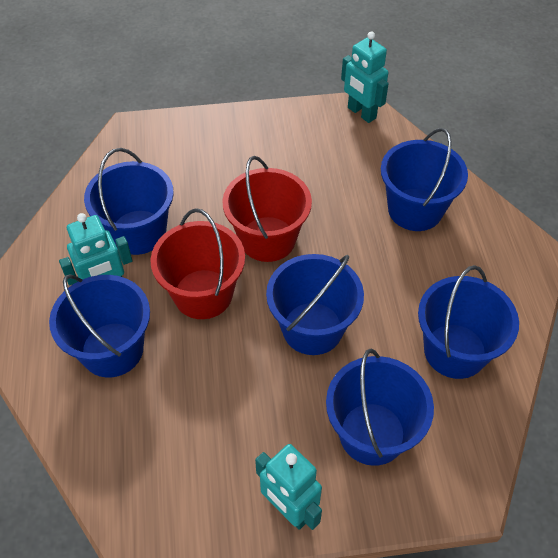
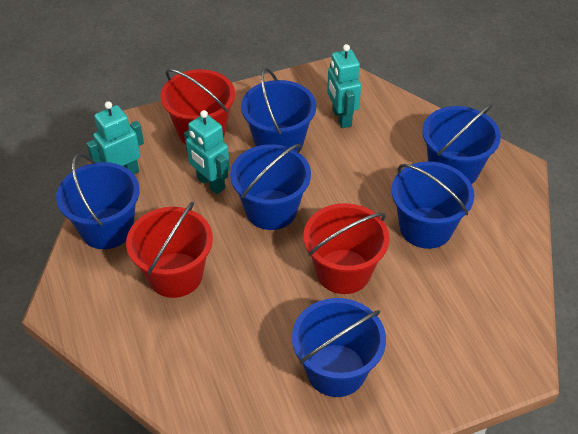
red bucket: 2 -> 3

